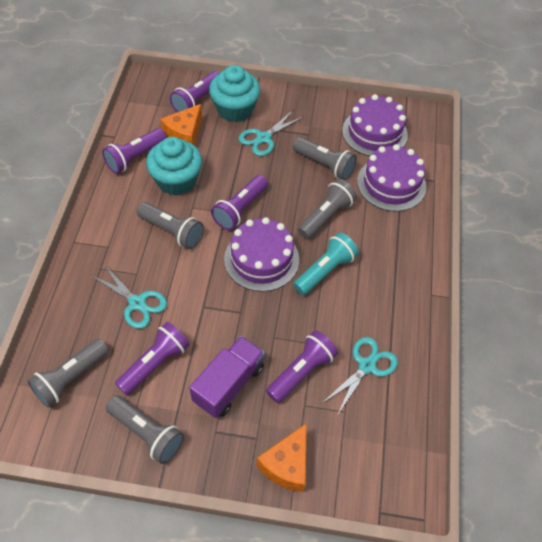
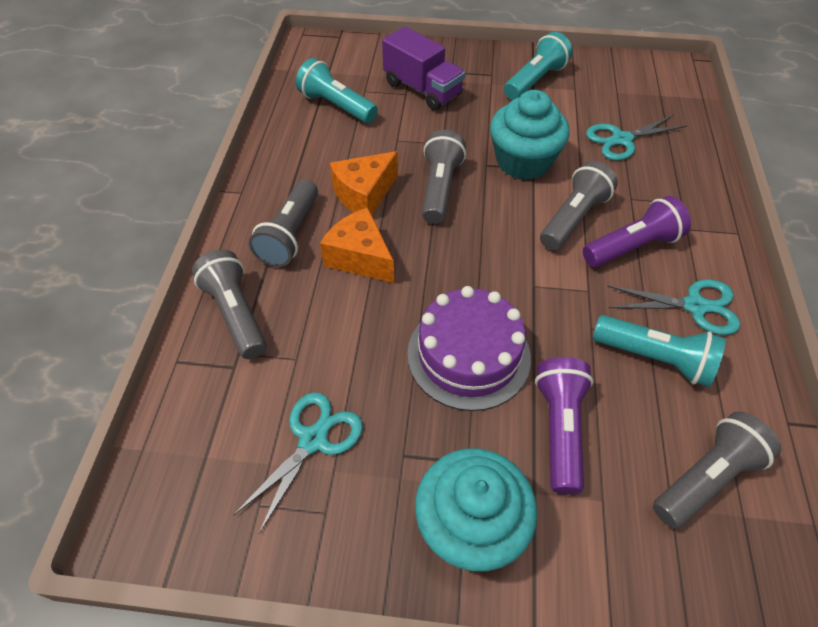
purple cake: 3 -> 1
purple flashlight: 5 -> 2
turquoise flashlight: 1 -> 3

